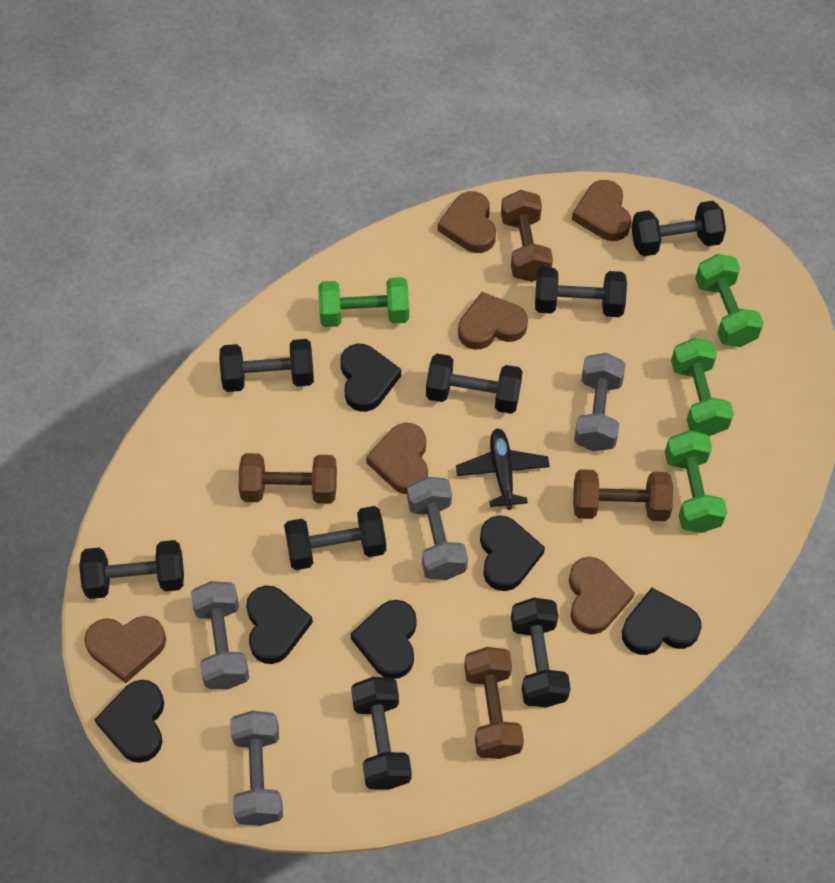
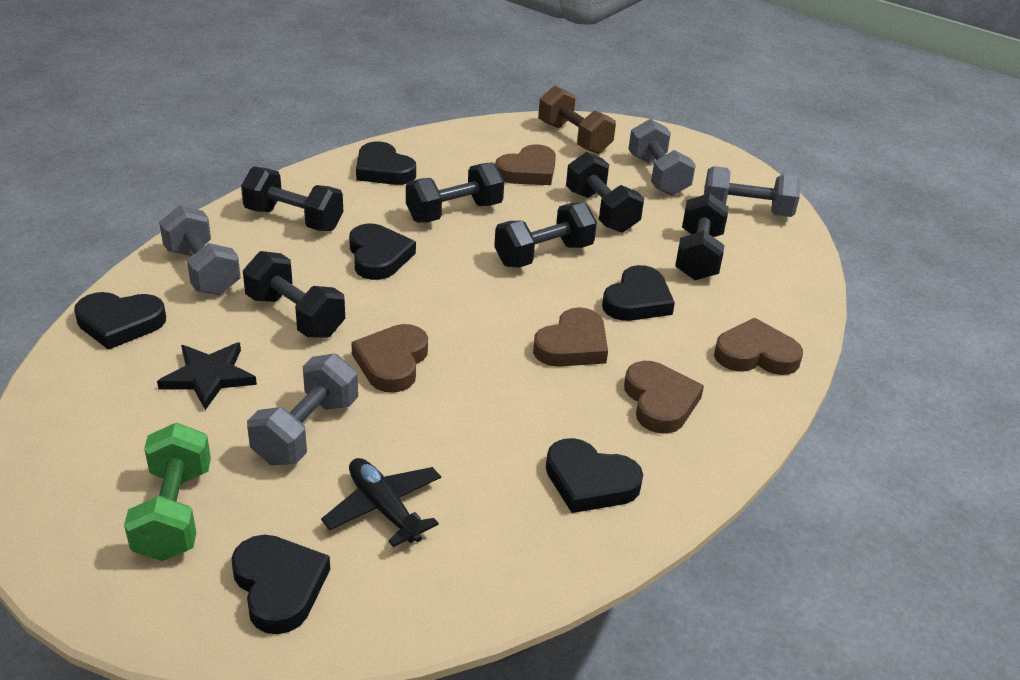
black dumbbell: 8 -> 6
black star: 0 -> 1
brown dumbbell: 4 -> 1
brown heart: 6 -> 5
green dumbbell: 4 -> 1

